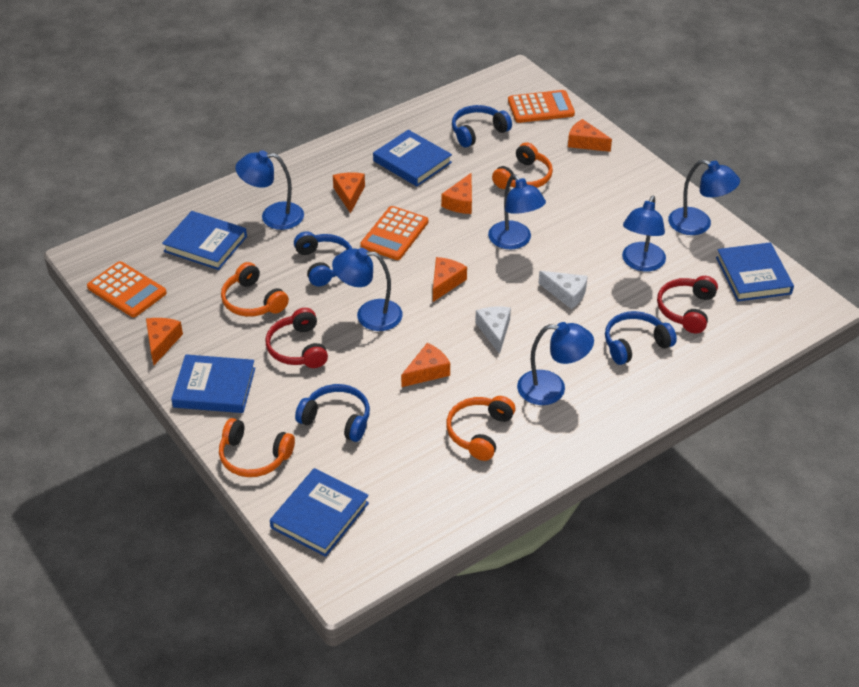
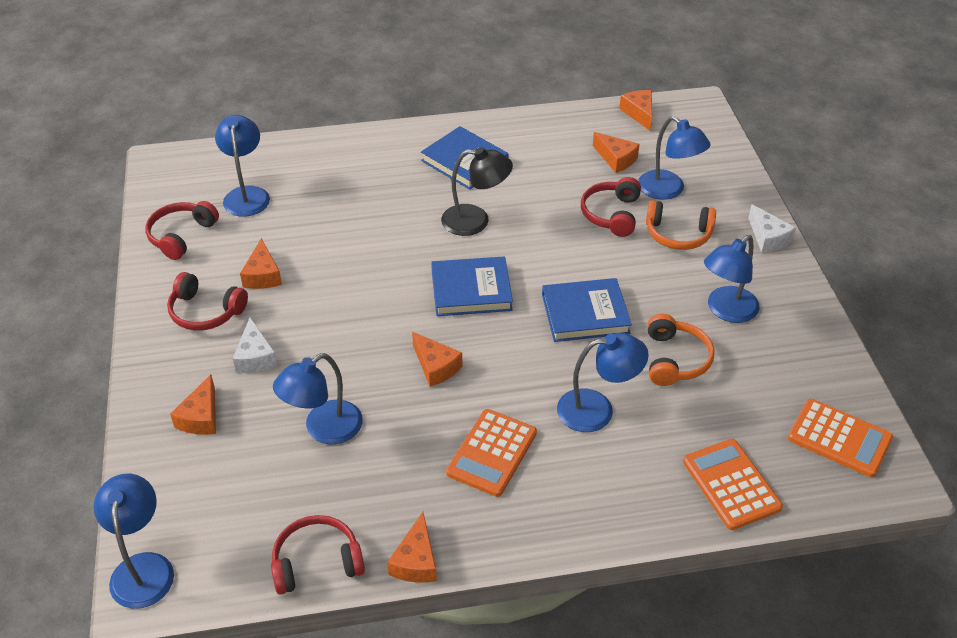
black lamp: 0 -> 1
blue book: 5 -> 3
blue headphones: 4 -> 0
orange headphones: 4 -> 2
red headphones: 2 -> 4

